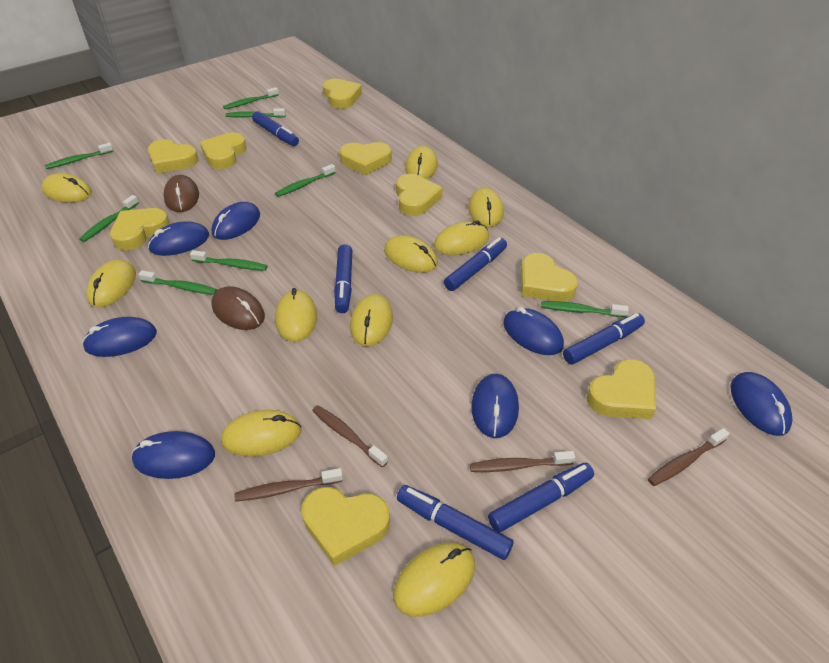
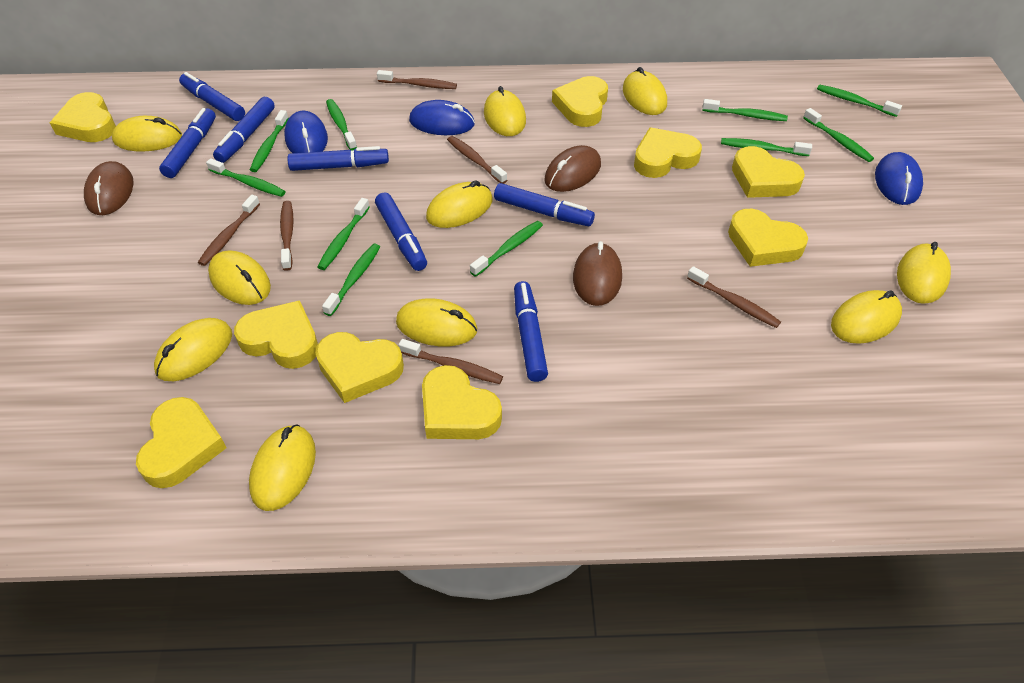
blue marker: 6 -> 7
blue mouse: 7 -> 3
brown mouse: 2 -> 3
brown toothbrush: 4 -> 6
green toothbrush: 8 -> 10

